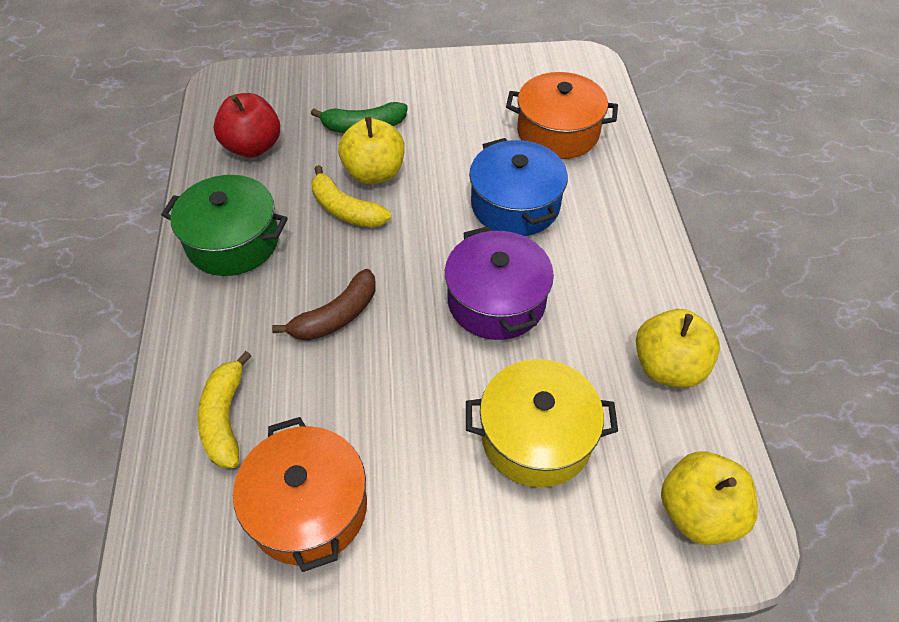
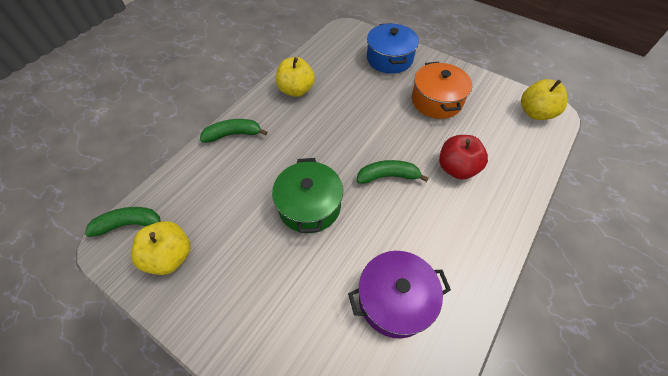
brown banana: 1 -> 0
green banana: 1 -> 3
orange pot: 2 -> 1
yellow banana: 2 -> 0
yellow pot: 1 -> 0

